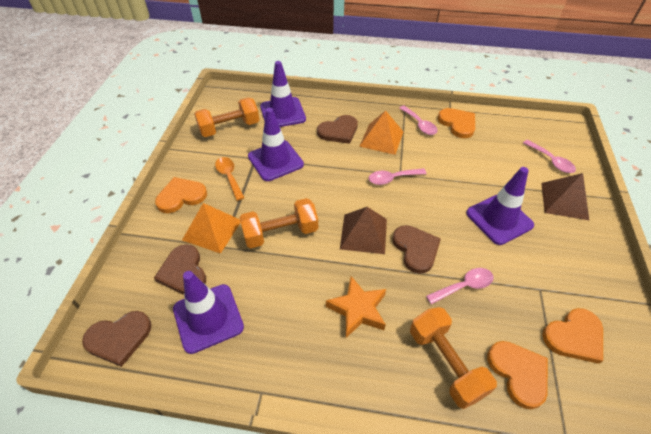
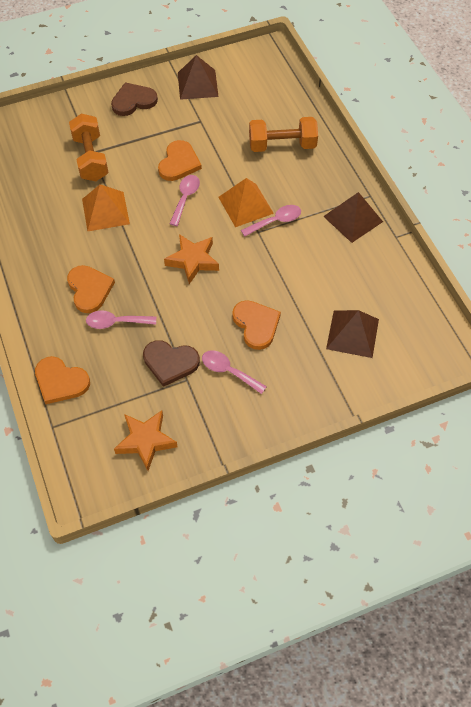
brown heart: 4 -> 2
brown pyramid: 2 -> 3
orange dumbbell: 3 -> 2
orange spoon: 1 -> 0
orange star: 1 -> 2
purple traffic cone: 4 -> 0

